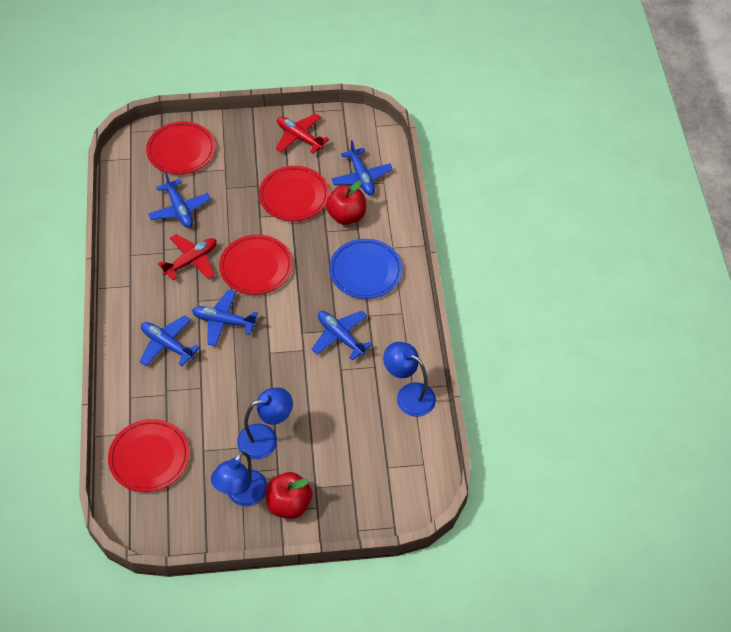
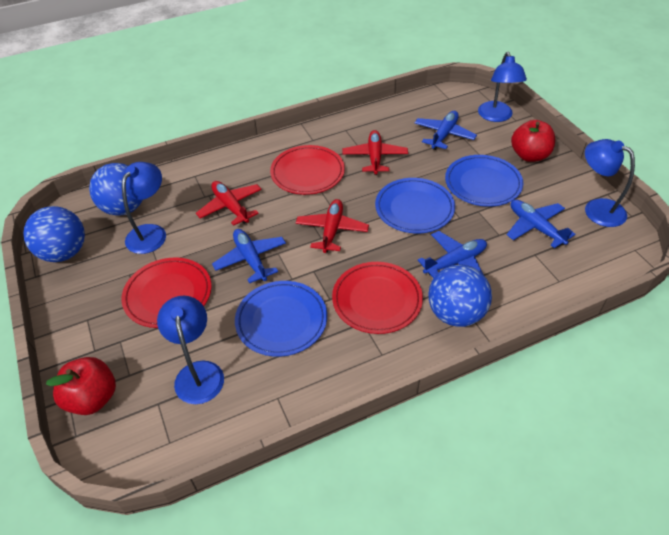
blue ball: 0 -> 3
blue lamp: 3 -> 4
blue plane: 5 -> 4
blue plate: 1 -> 3
red plane: 2 -> 3
red plate: 4 -> 3

